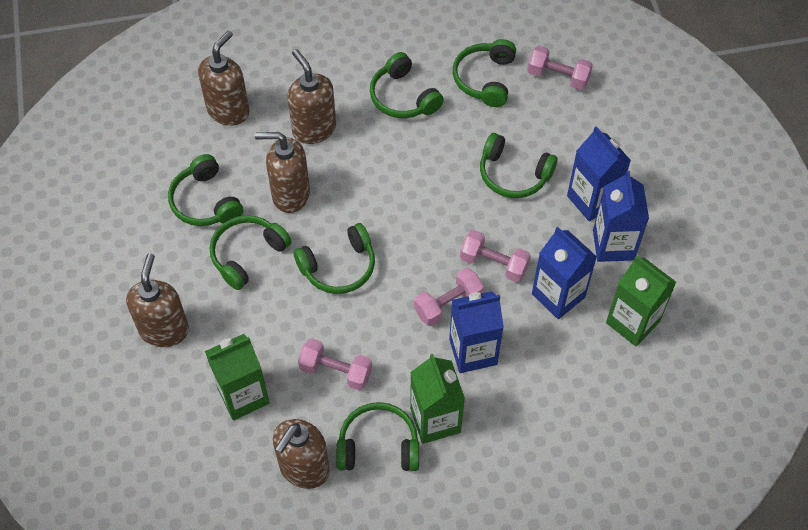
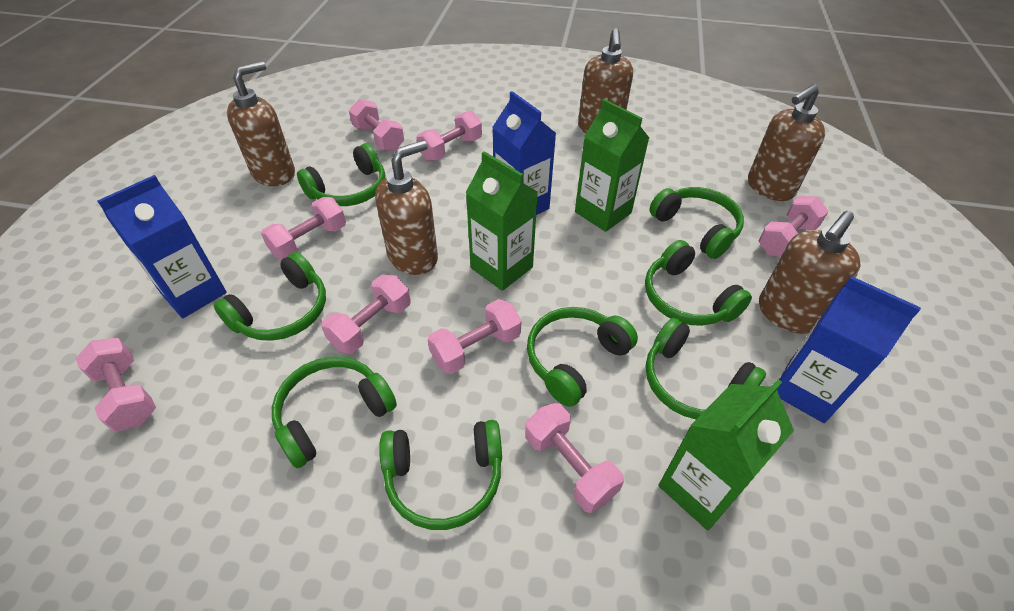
blue carton: 4 -> 3
green headphones: 7 -> 8
pink dumbbell: 4 -> 8

